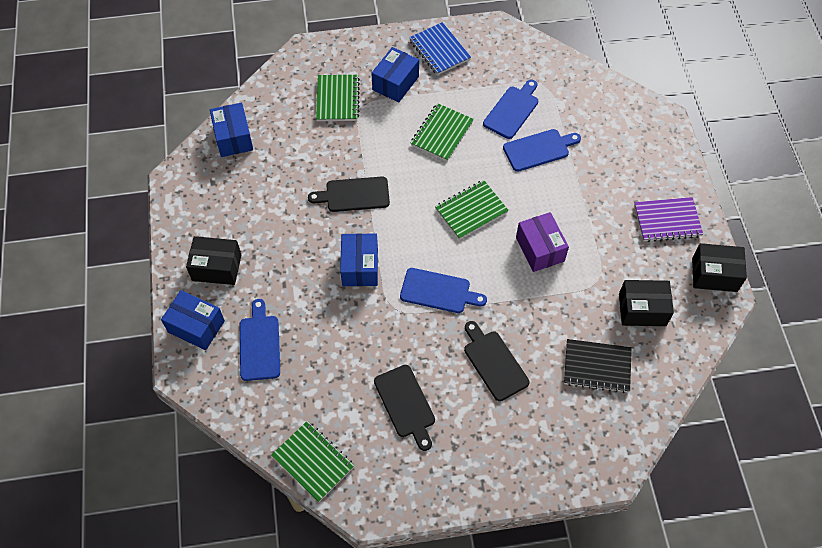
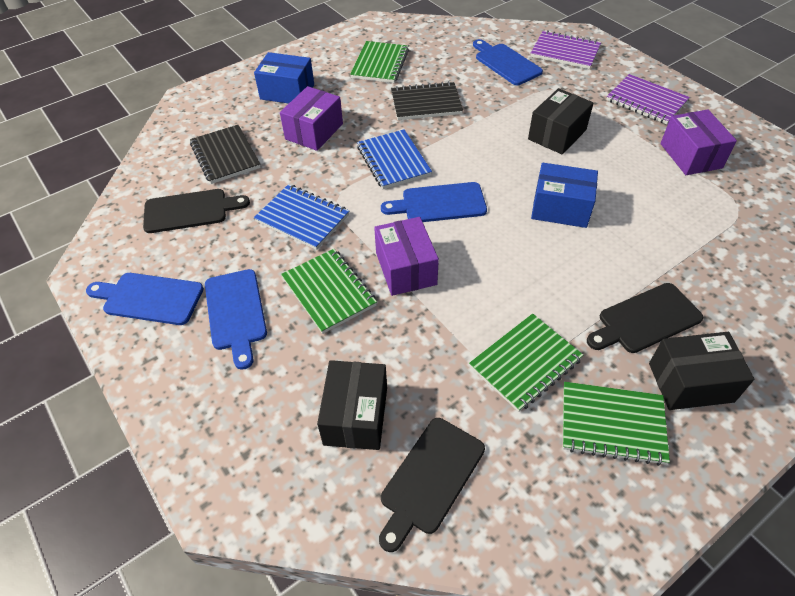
black notebook: 1 -> 2
blue box: 4 -> 2
blue notebook: 1 -> 2
purple box: 1 -> 3
purple notebook: 1 -> 2

